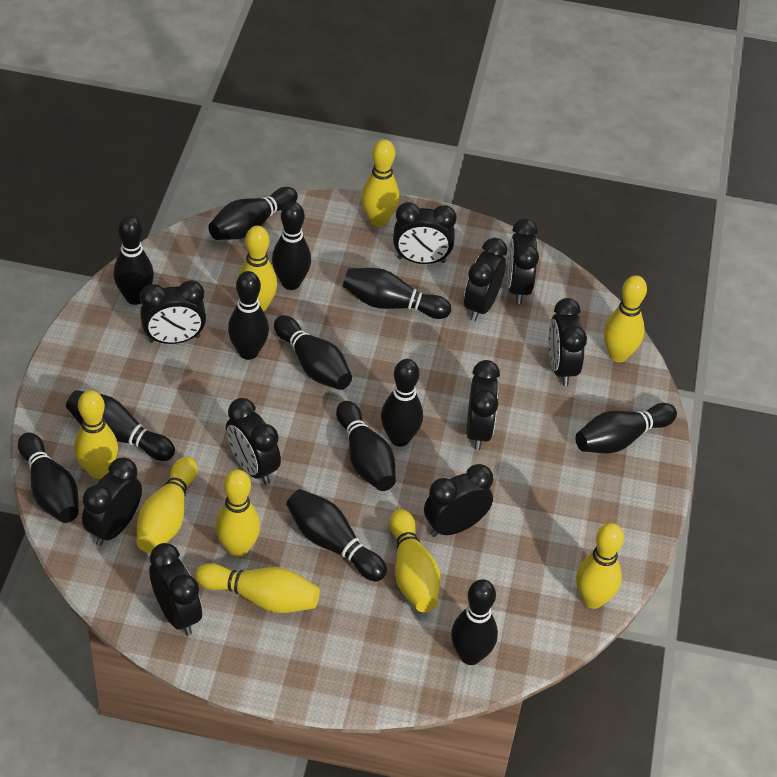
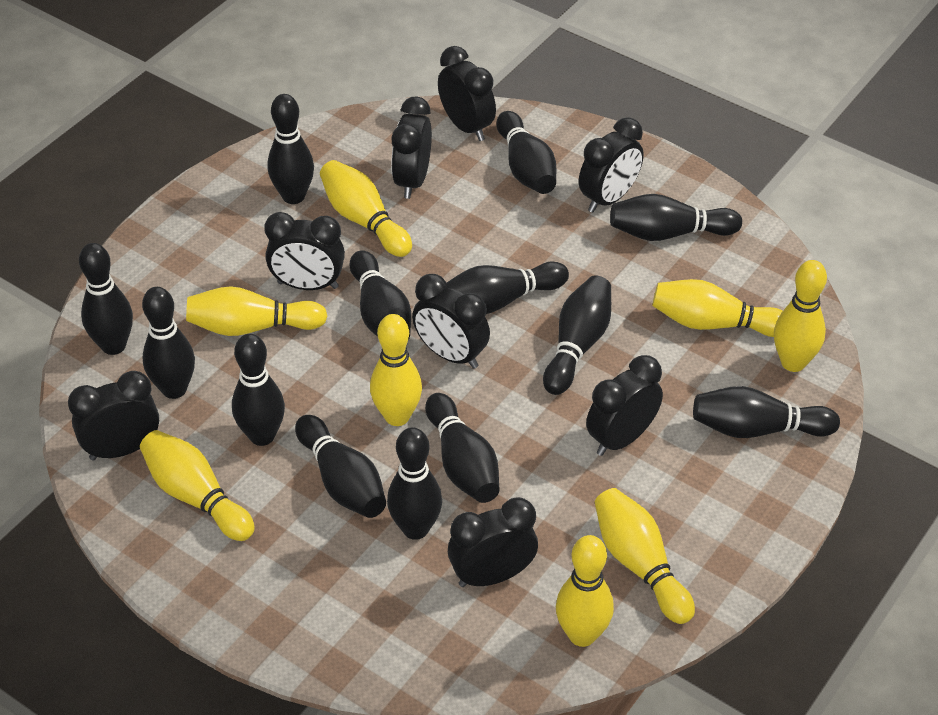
black clock: 10 -> 8
yellow bowling pin: 9 -> 8

